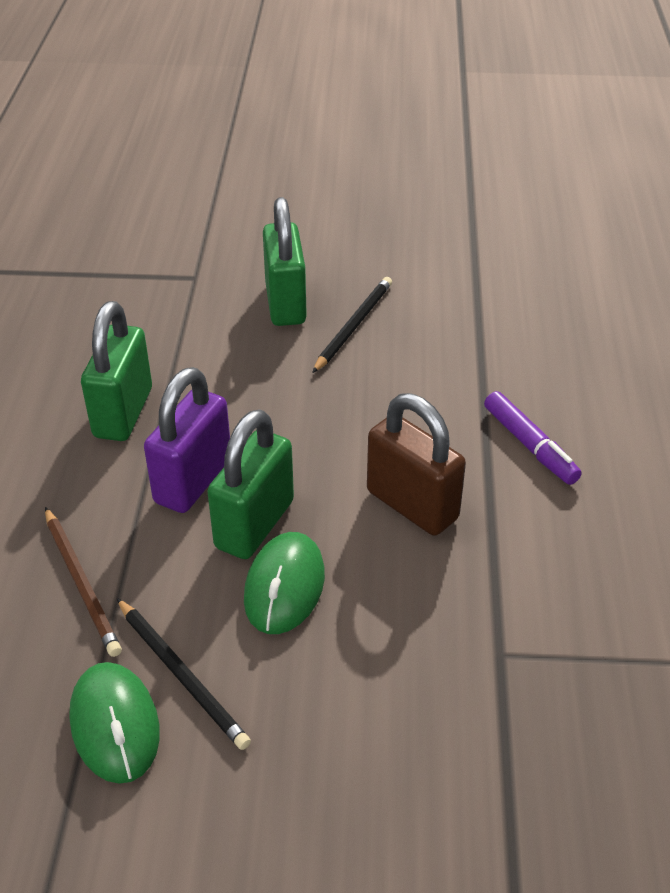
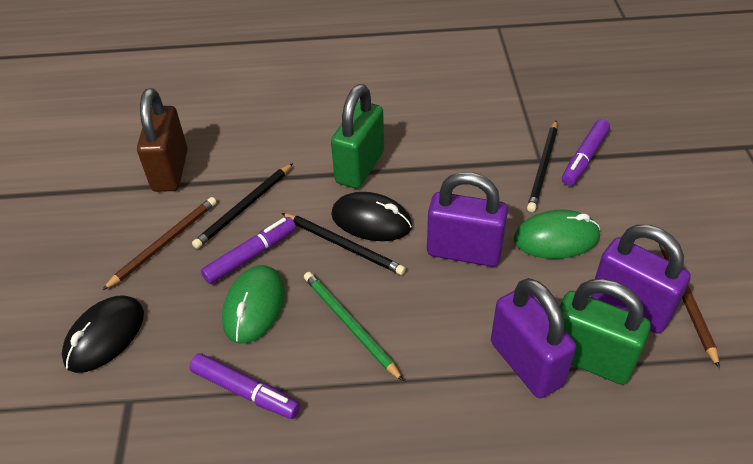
black mouse: 0 -> 2
black pencil: 2 -> 3
brown pencil: 1 -> 2
green padlock: 3 -> 2
green pencil: 0 -> 1
purple marker: 1 -> 3
purple padlock: 1 -> 3

